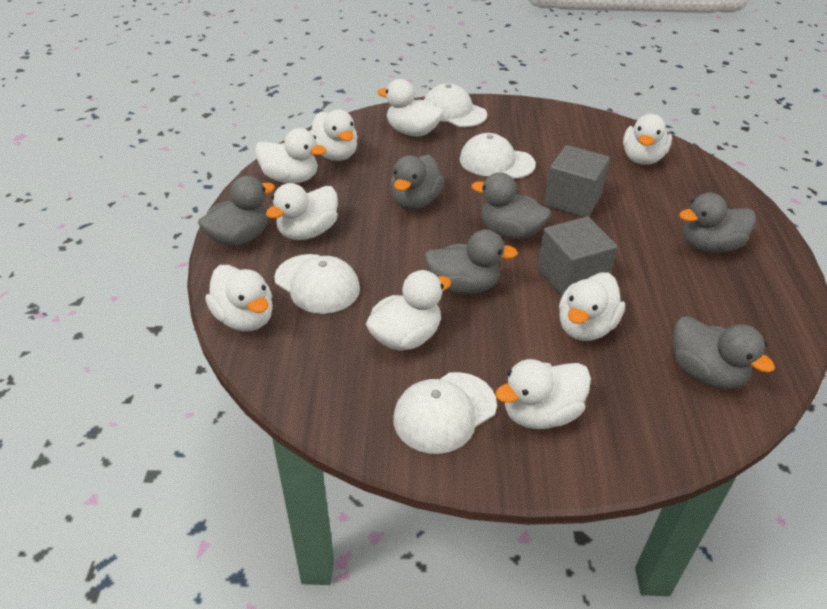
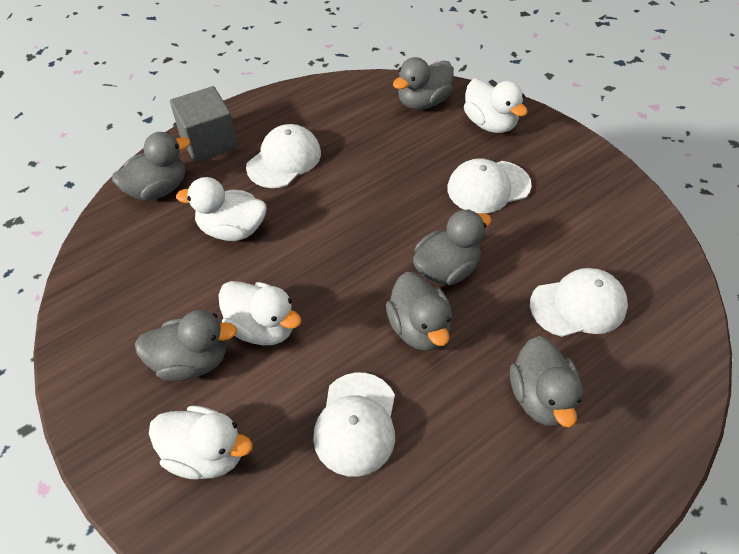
grey cube: 2 -> 1
white duck: 9 -> 4

